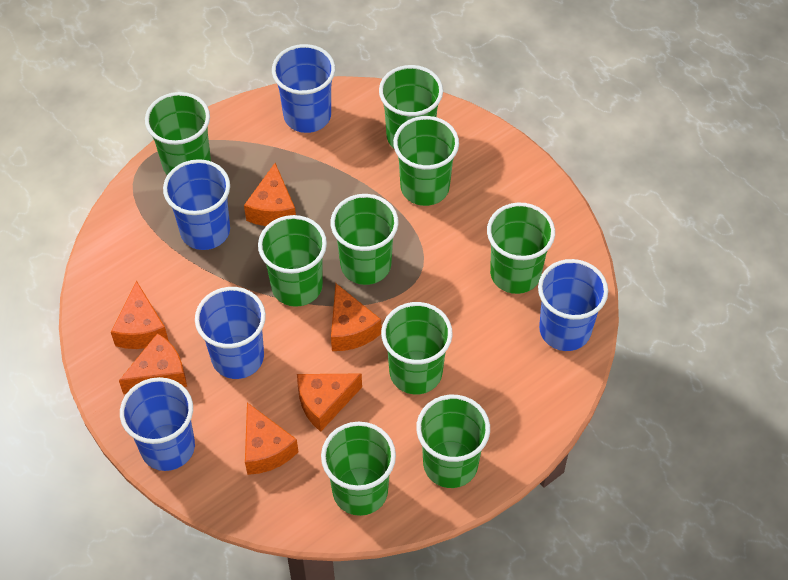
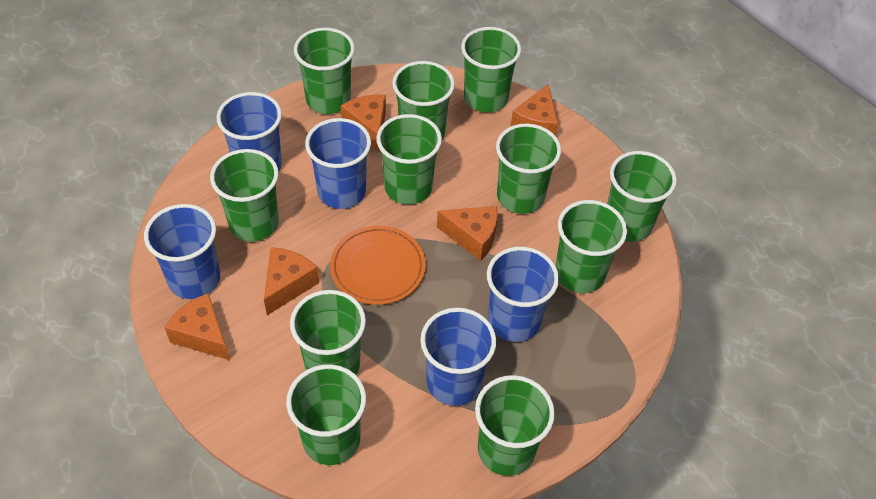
green cup: 9 -> 11
orange cheese: 6 -> 5
orange plate: 0 -> 1

